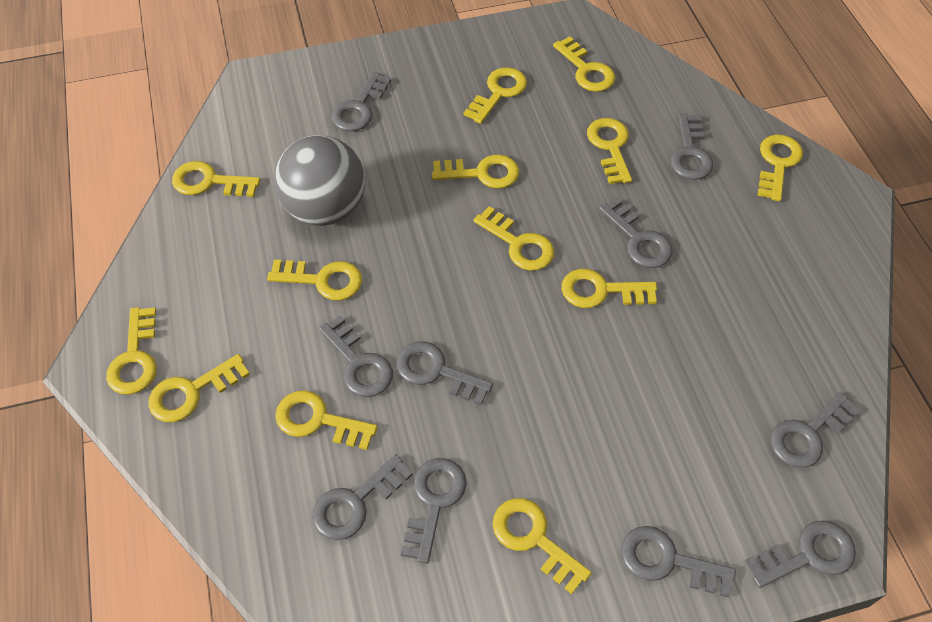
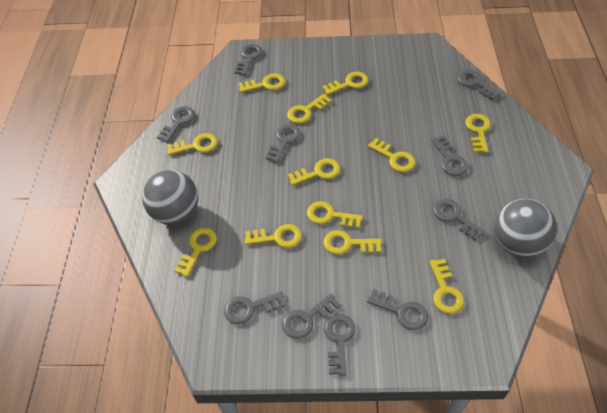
grey ball: 1 -> 2
yellow key: 13 -> 12

